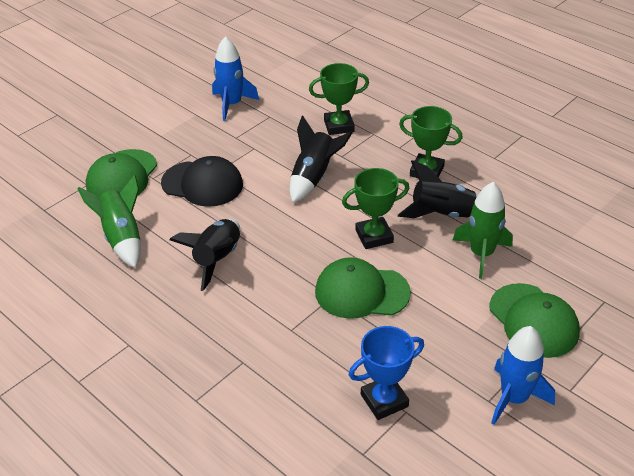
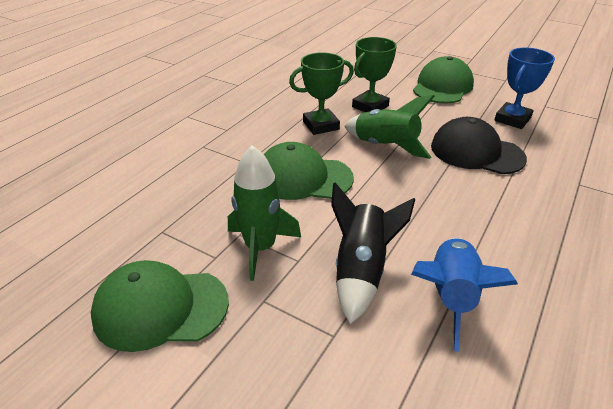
black rocket: 3 -> 1
blue rocket: 2 -> 1
green trophy: 3 -> 2

